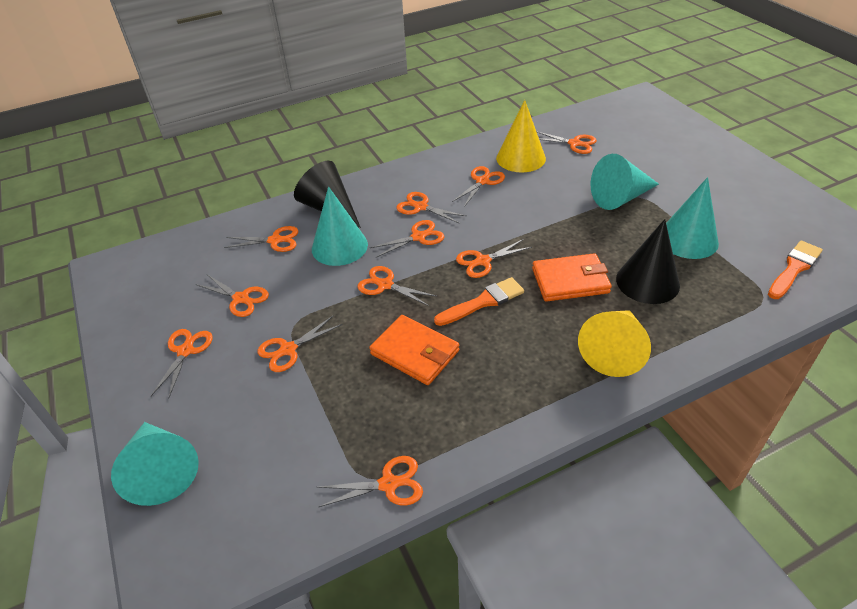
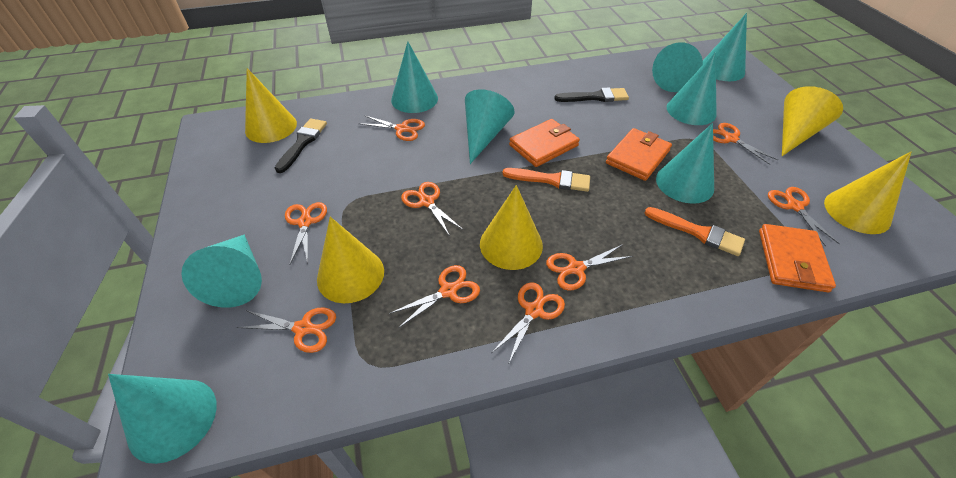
black brush: 0 -> 2
black cone: 2 -> 0
orange scissors: 11 -> 9
orange wallet: 2 -> 3
turquoise cone: 4 -> 8
yellow cone: 2 -> 5

